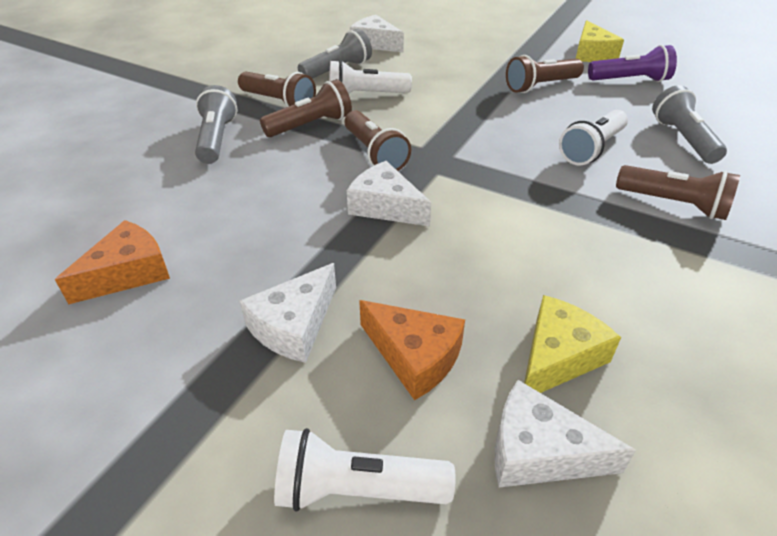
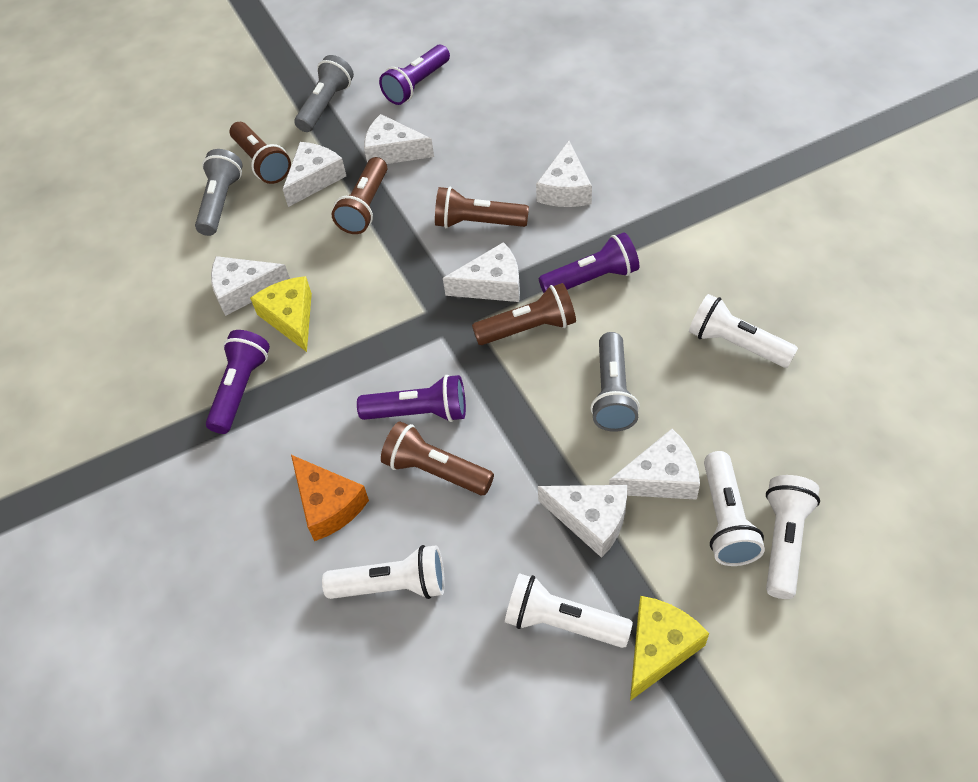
orange cheese: 2 -> 1
purple flashlight: 1 -> 4
white cheese: 4 -> 7
white flashlight: 3 -> 5

